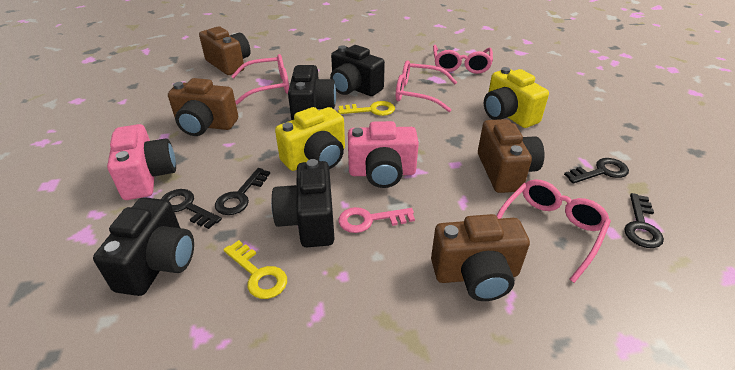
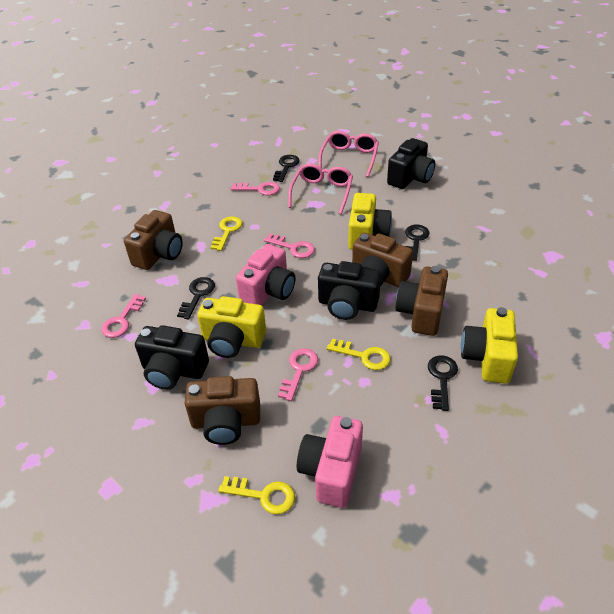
black camera: 4 -> 3
pink glasses: 4 -> 2
pink key: 1 -> 4
yellow camera: 2 -> 3
yellow key: 2 -> 3

